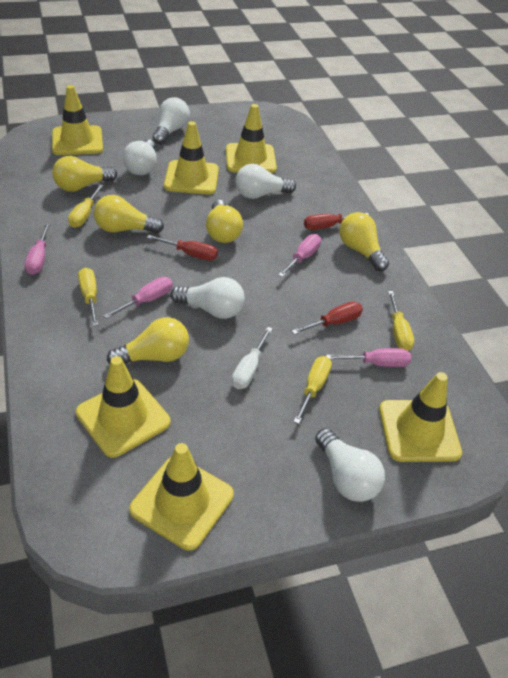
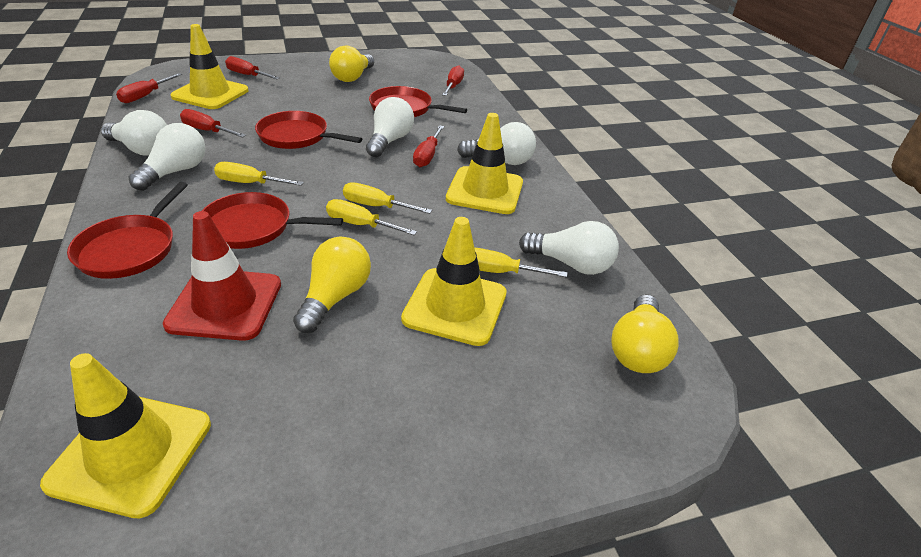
pink screwdriver: 4 -> 0
red pan: 0 -> 4
red screwdriver: 3 -> 5
red traffic cone: 0 -> 1
white screwdriver: 1 -> 0
yellow light bulb: 5 -> 3
yellow traffic cone: 6 -> 4

